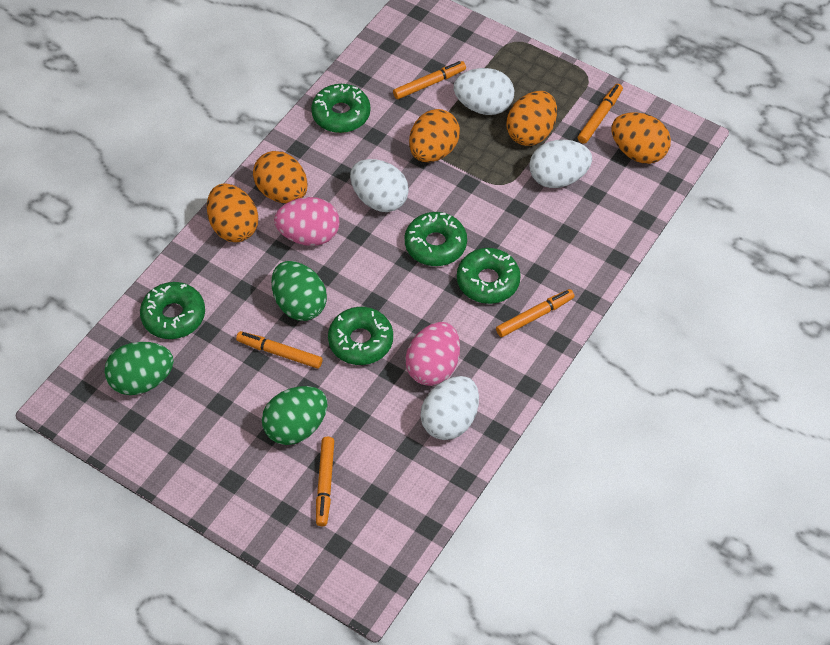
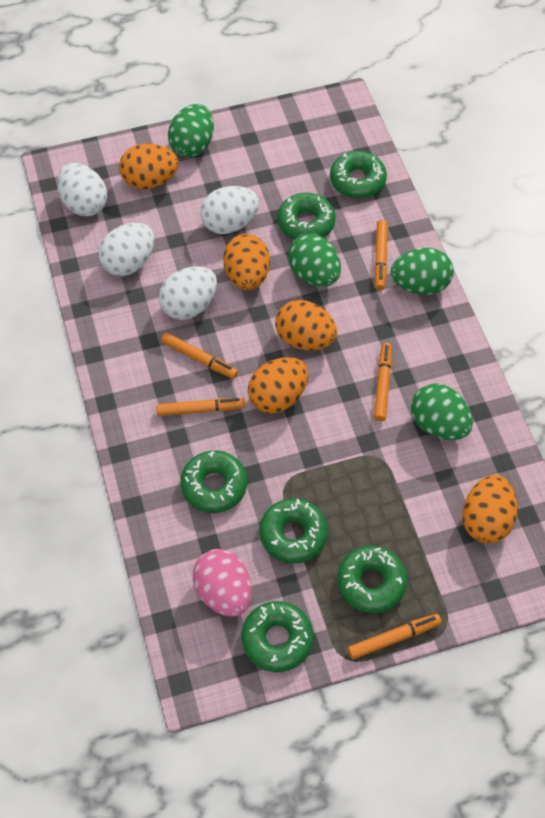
green donut: 5 -> 6
green egg: 3 -> 4
pink egg: 2 -> 1

